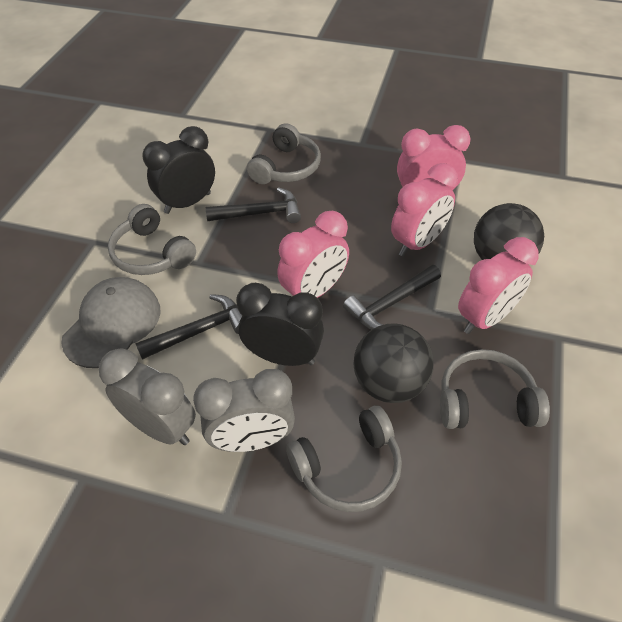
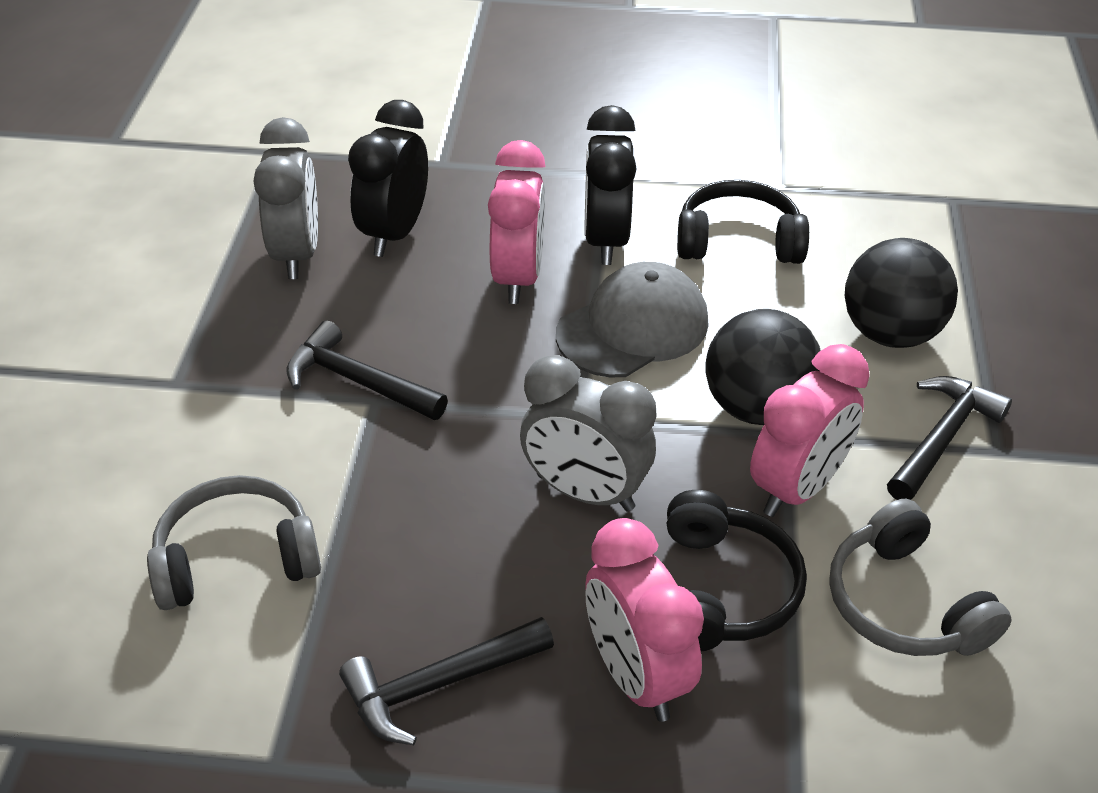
black headphones: 0 -> 2
grey headphones: 4 -> 2
pink clock: 4 -> 3

